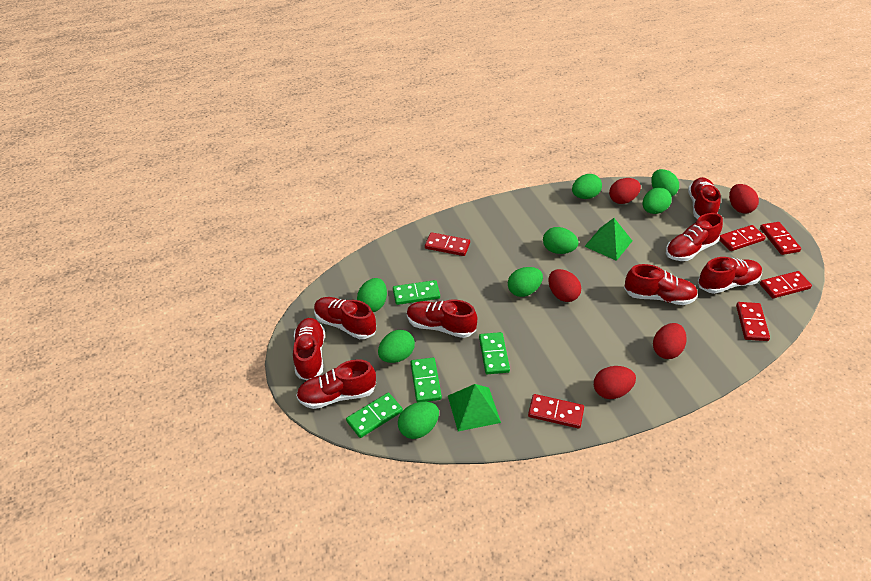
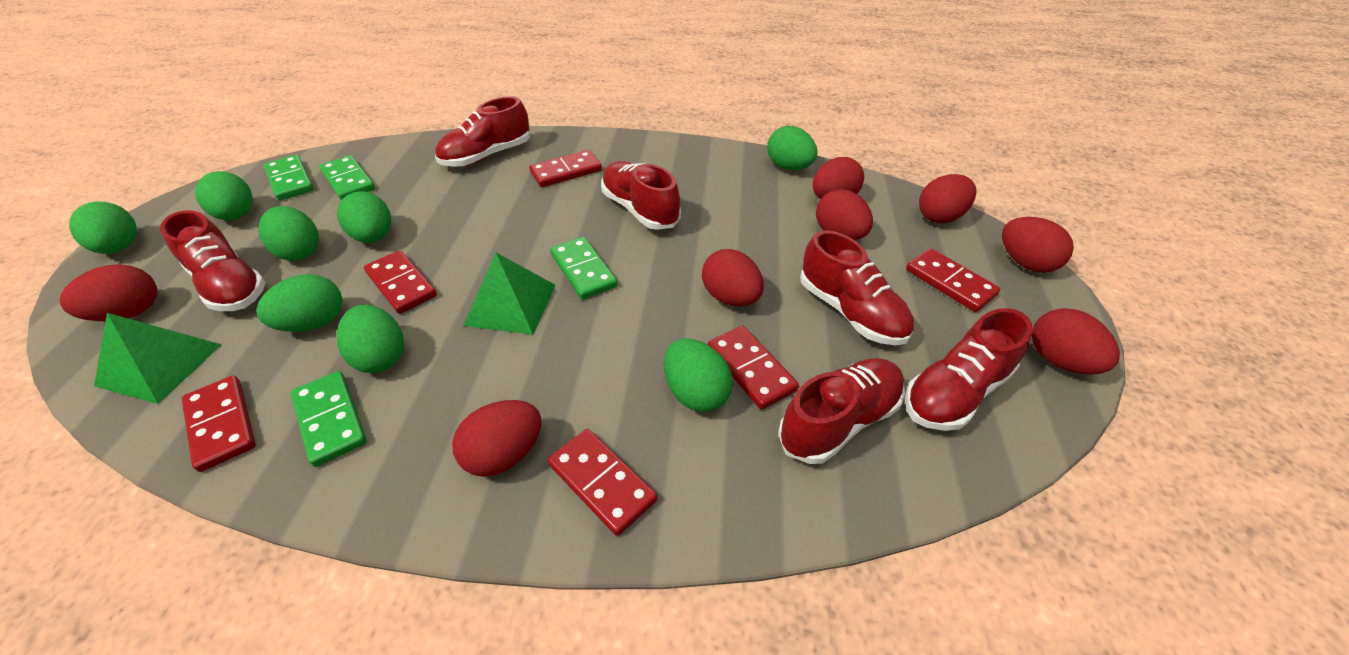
red egg: 5 -> 8
red shoe: 8 -> 6

